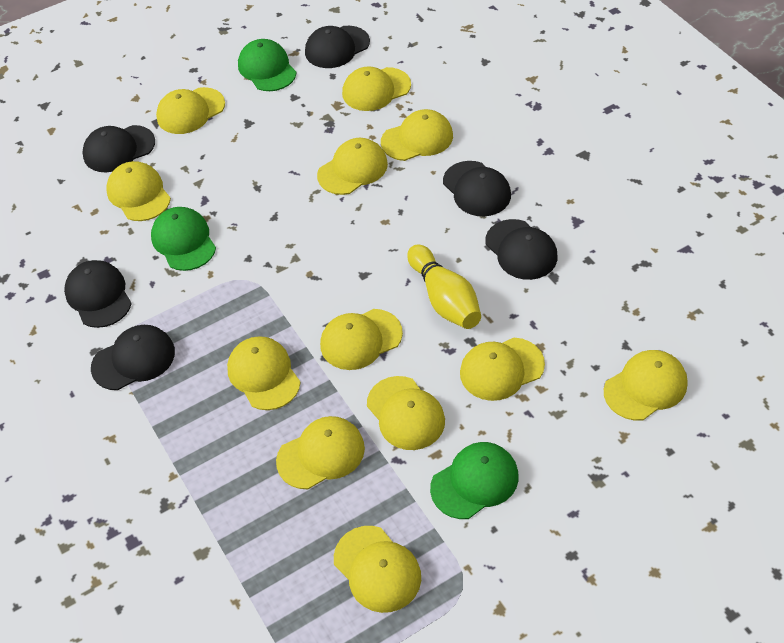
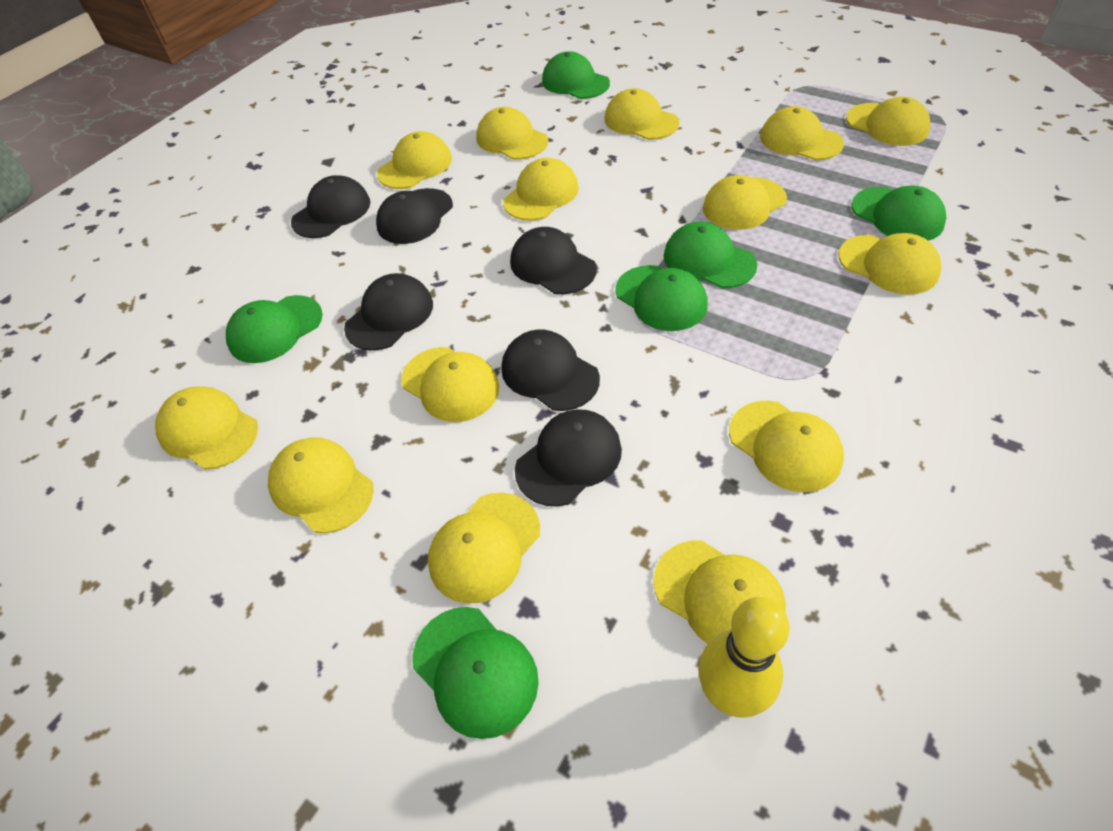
green cap: 3 -> 6
yellow cap: 12 -> 14

